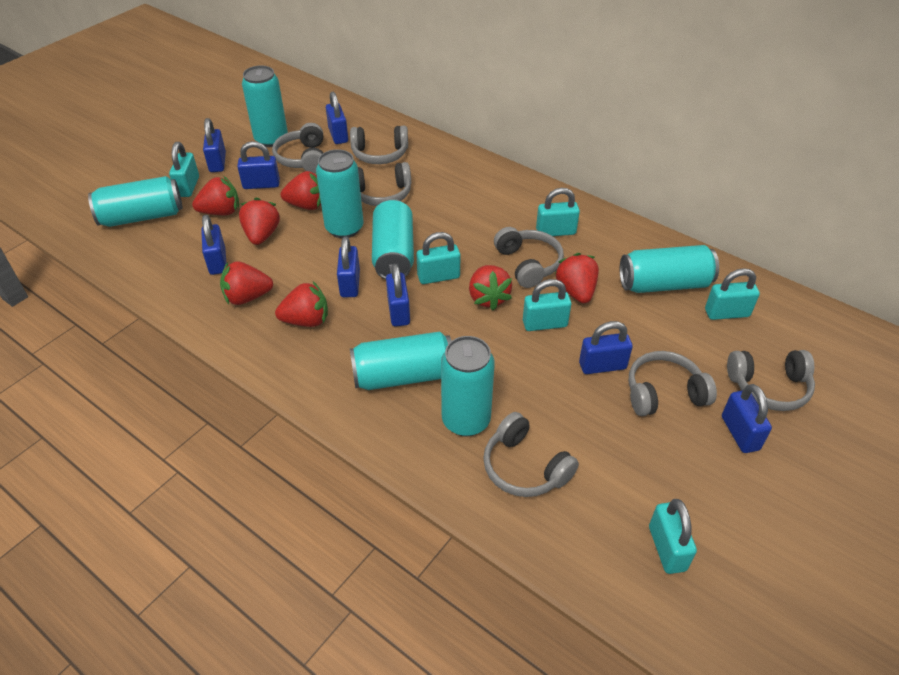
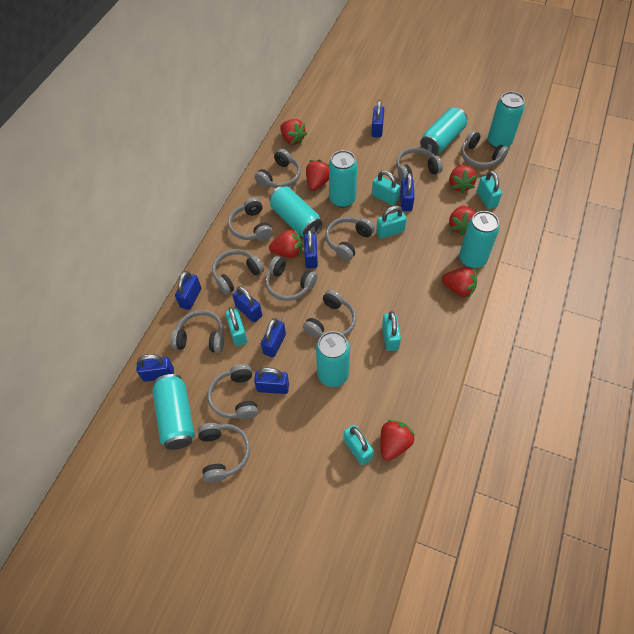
grey headphones: 7 -> 11

